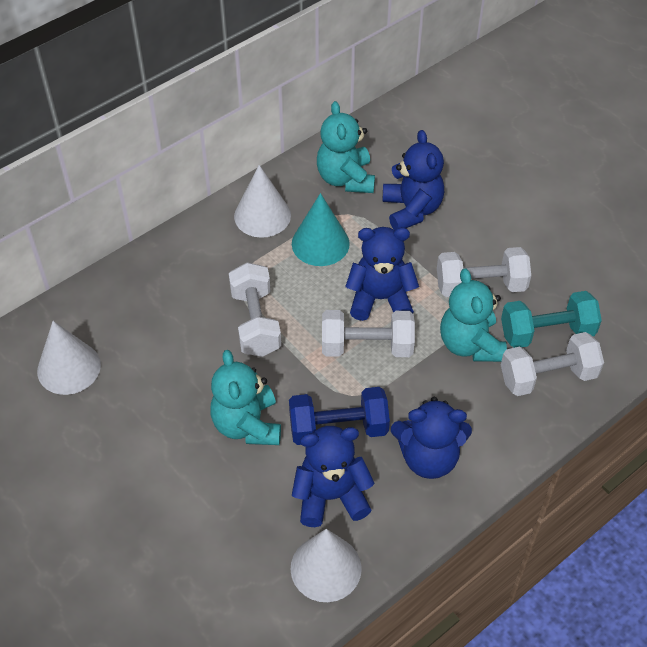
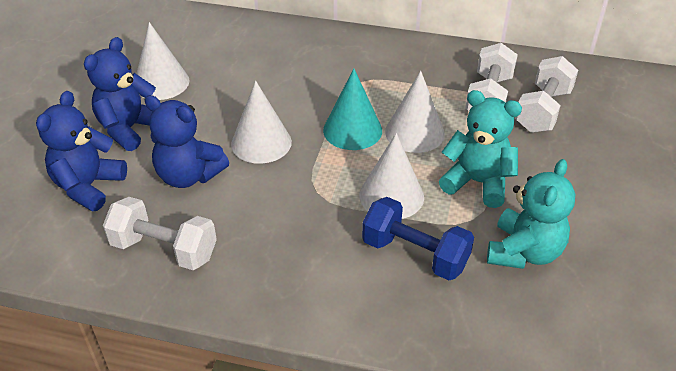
blue teddy bear: 4 -> 3
turquoise dumbbell: 1 -> 0
turquoise teddy bear: 3 -> 2
white cone: 3 -> 4
white dumbbell: 4 -> 3

